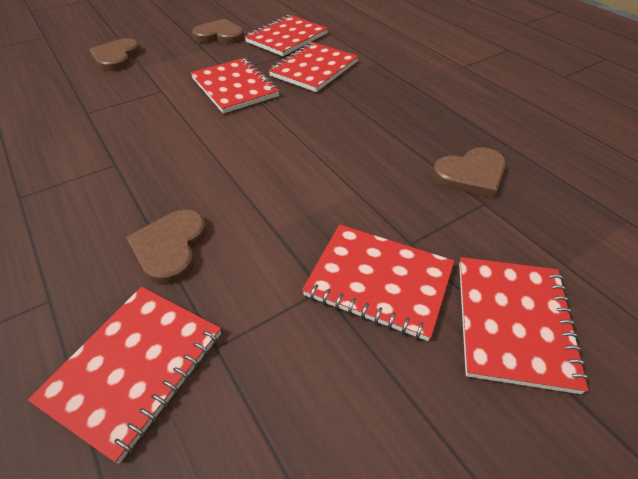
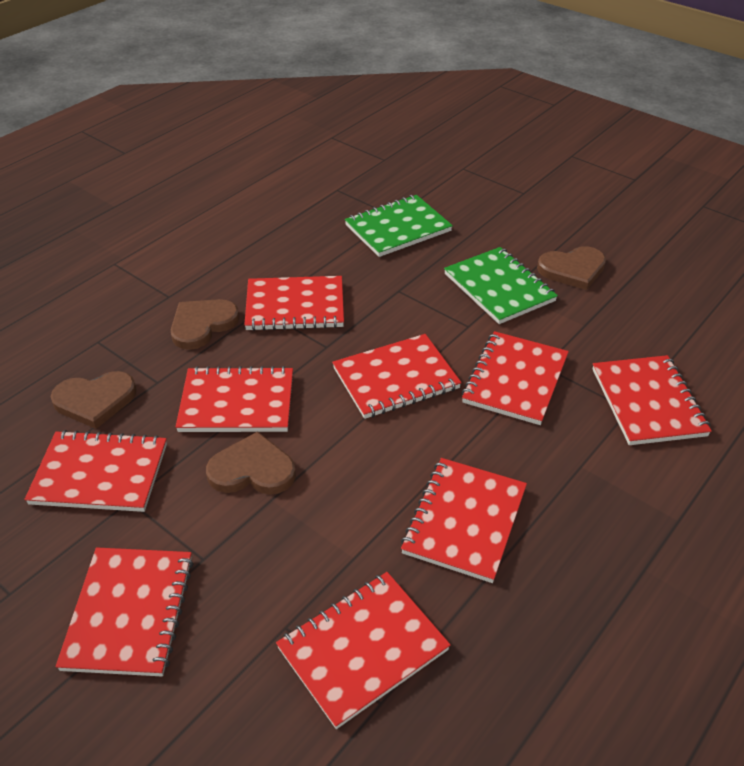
green notebook: 0 -> 2
red notebook: 6 -> 9

